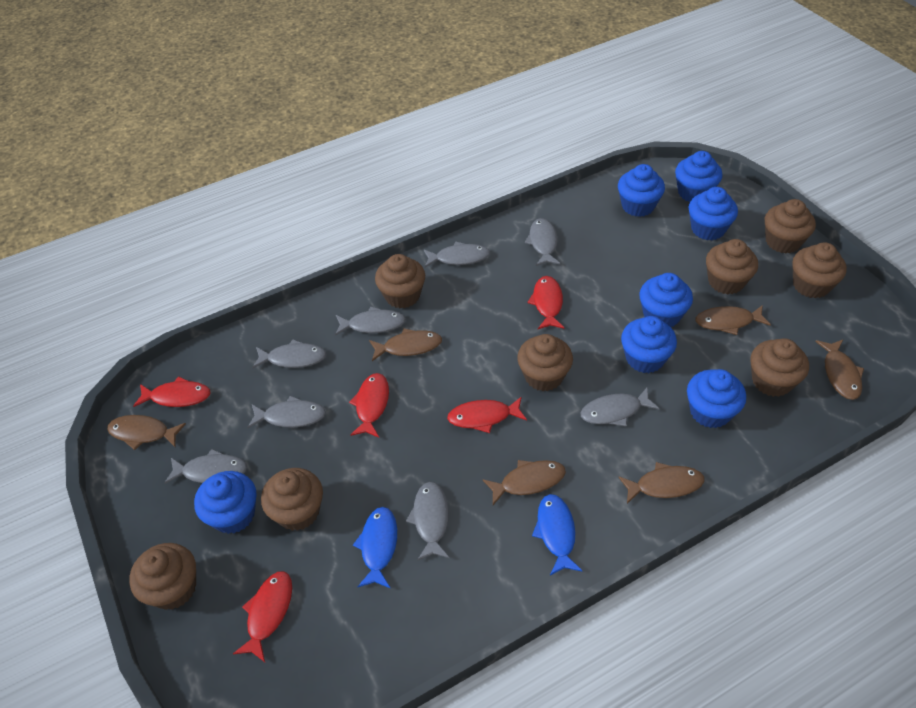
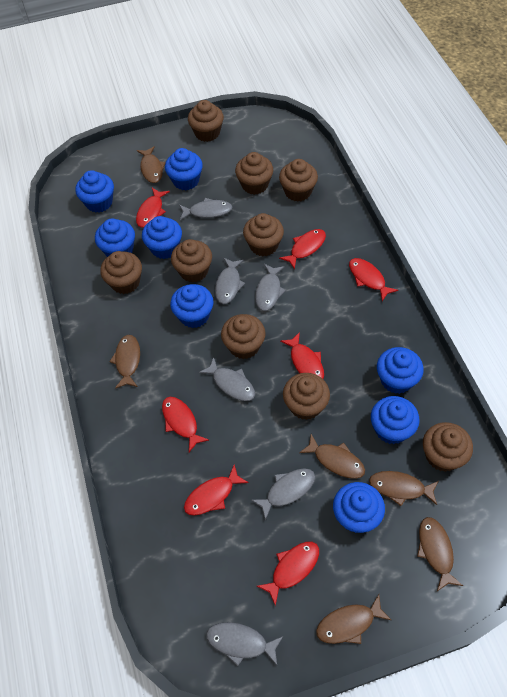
blue cupcake: 7 -> 8
blue fish: 2 -> 0
brown cupcake: 8 -> 9
grey fish: 8 -> 6
red fish: 5 -> 7

